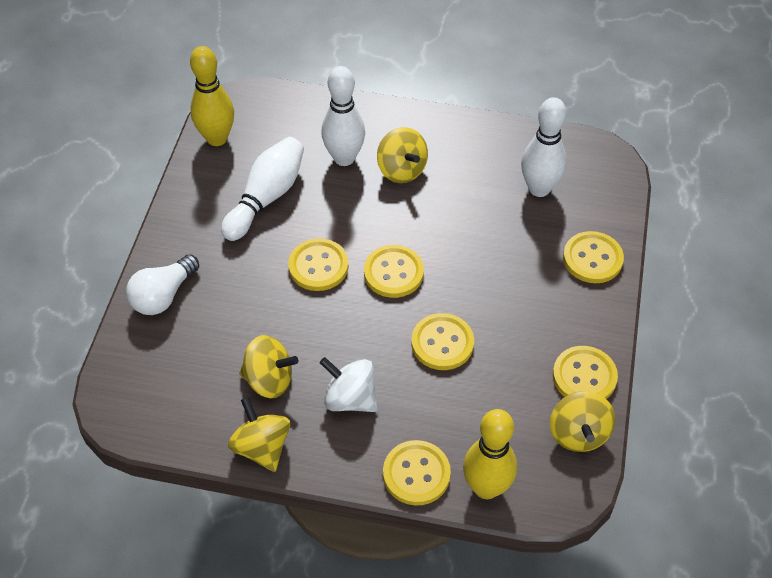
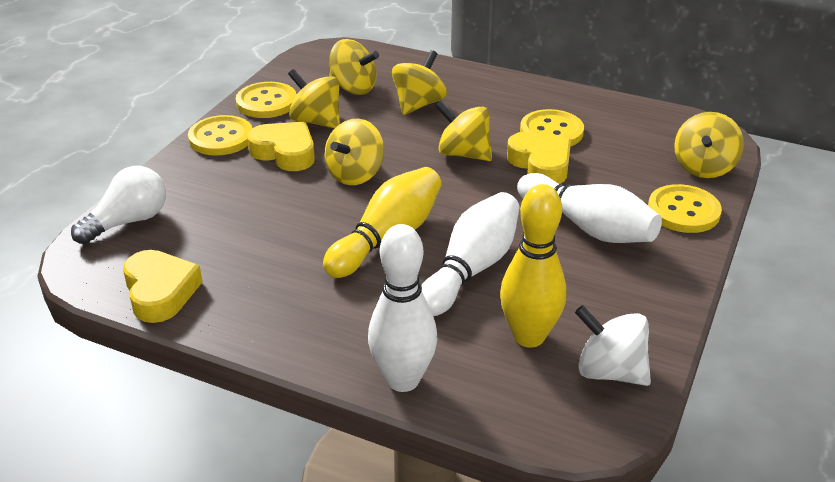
yellow button: 6 -> 4
yellow heart: 0 -> 3
yellow spinning top: 4 -> 6

